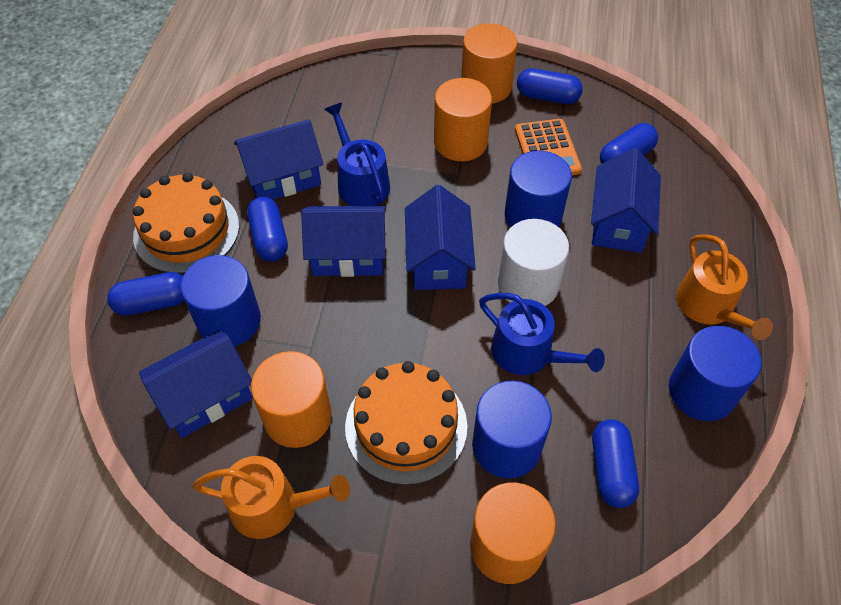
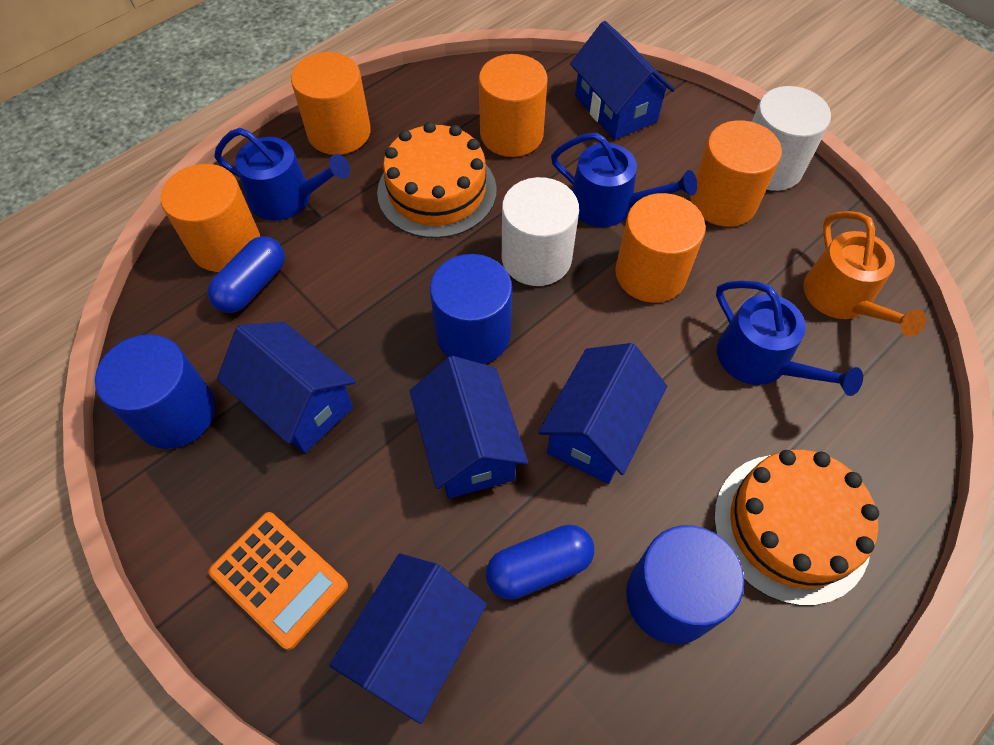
blue capsule: 5 -> 2
blue cylinder: 4 -> 3
blue watering can: 2 -> 3
orange cylinder: 4 -> 5
orange watering can: 2 -> 1
white cylinder: 1 -> 2

